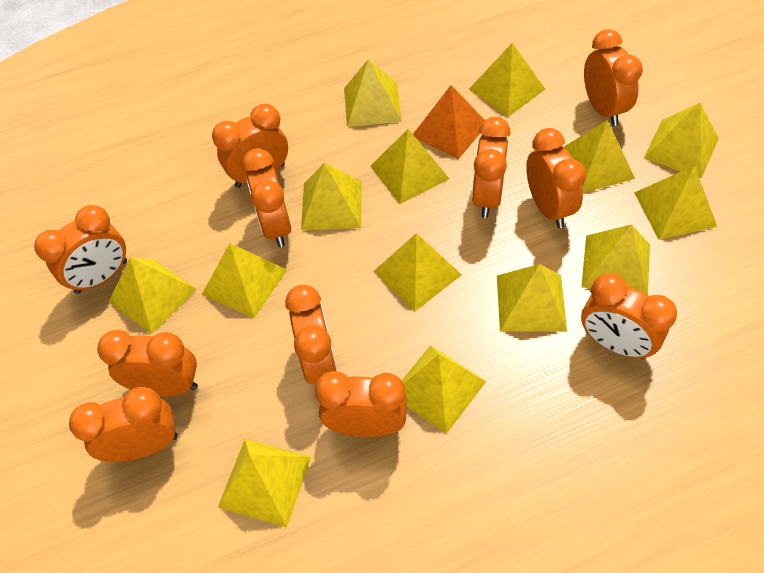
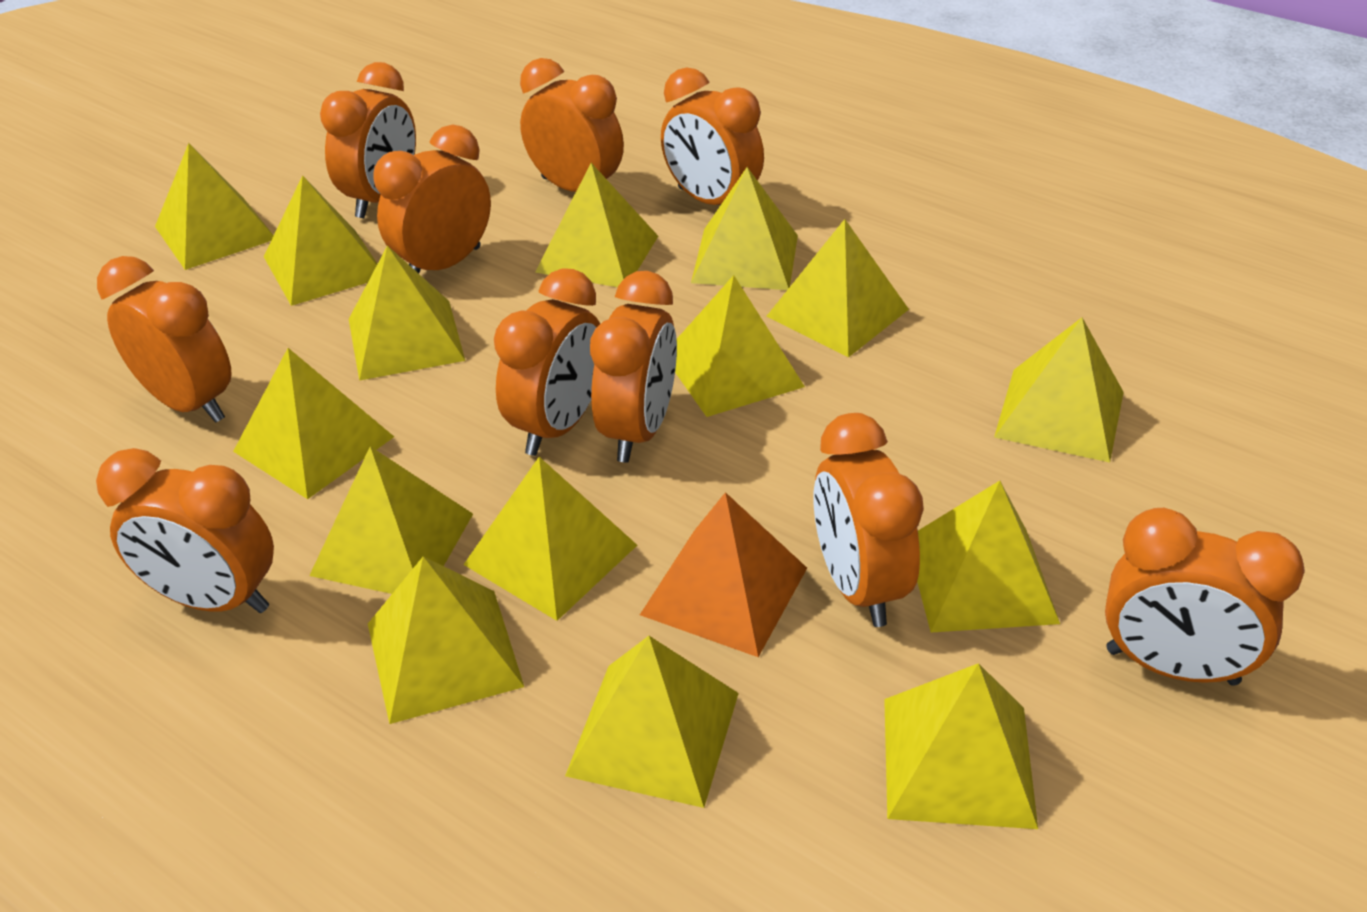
orange clock: 11 -> 10
yellow pyramid: 14 -> 15

